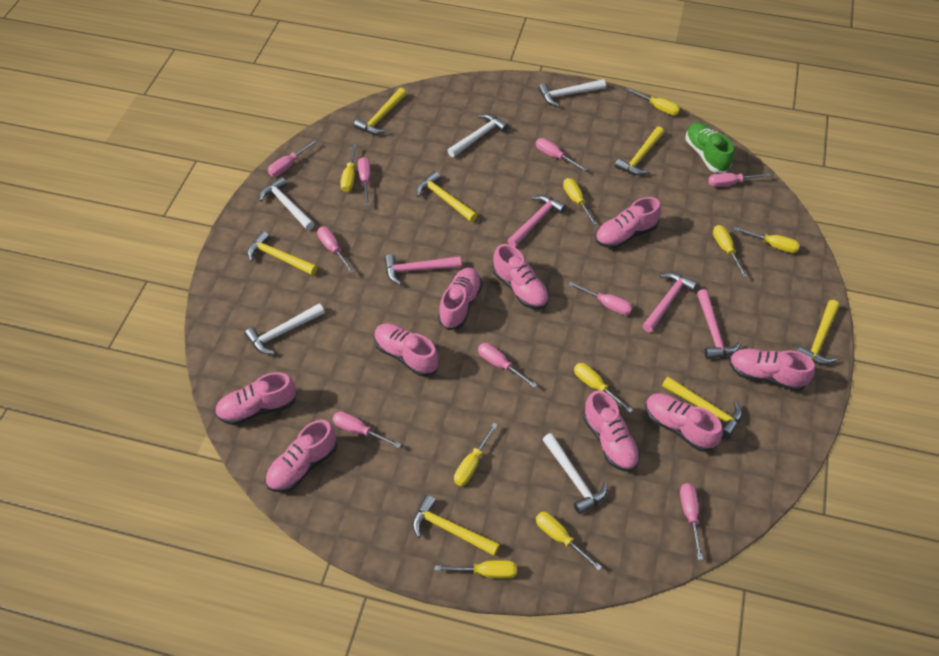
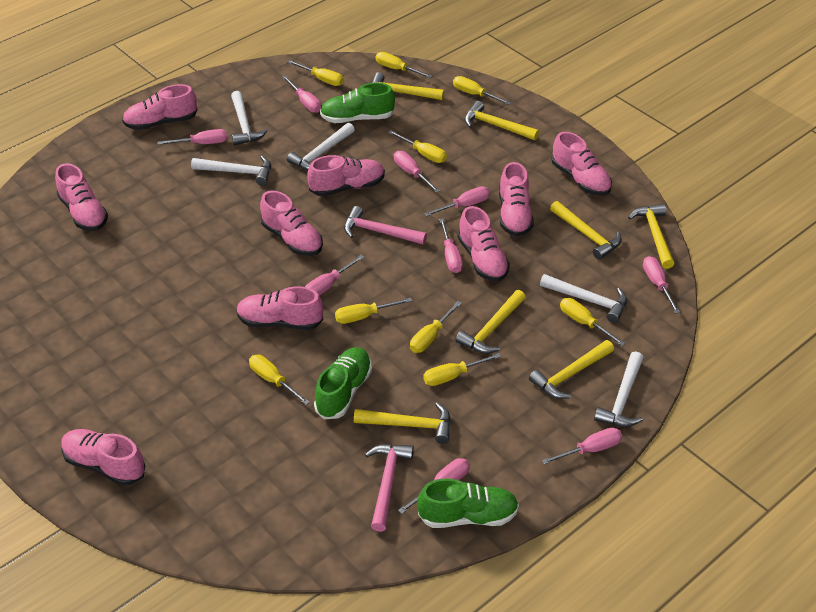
green shoe: 1 -> 3
pink hammer: 4 -> 2

